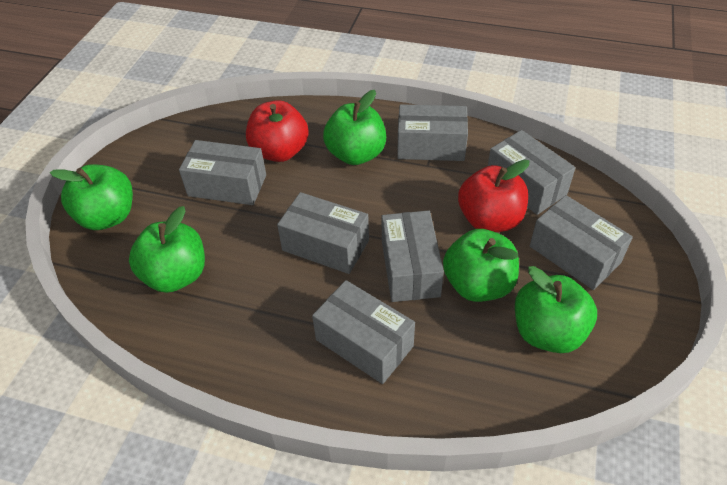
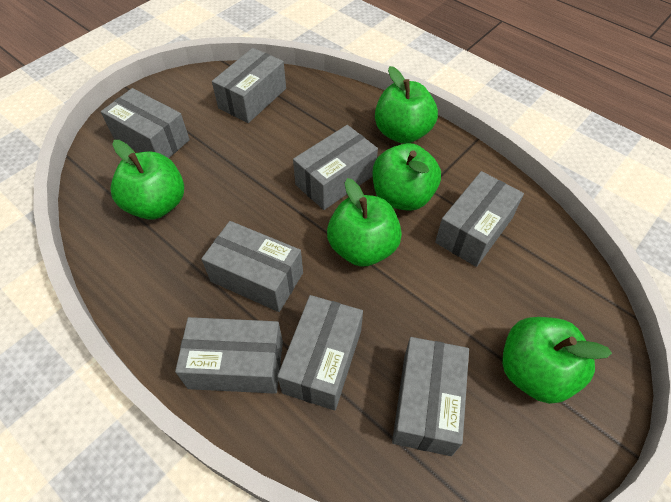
grey box: 7 -> 8
red apple: 2 -> 0

